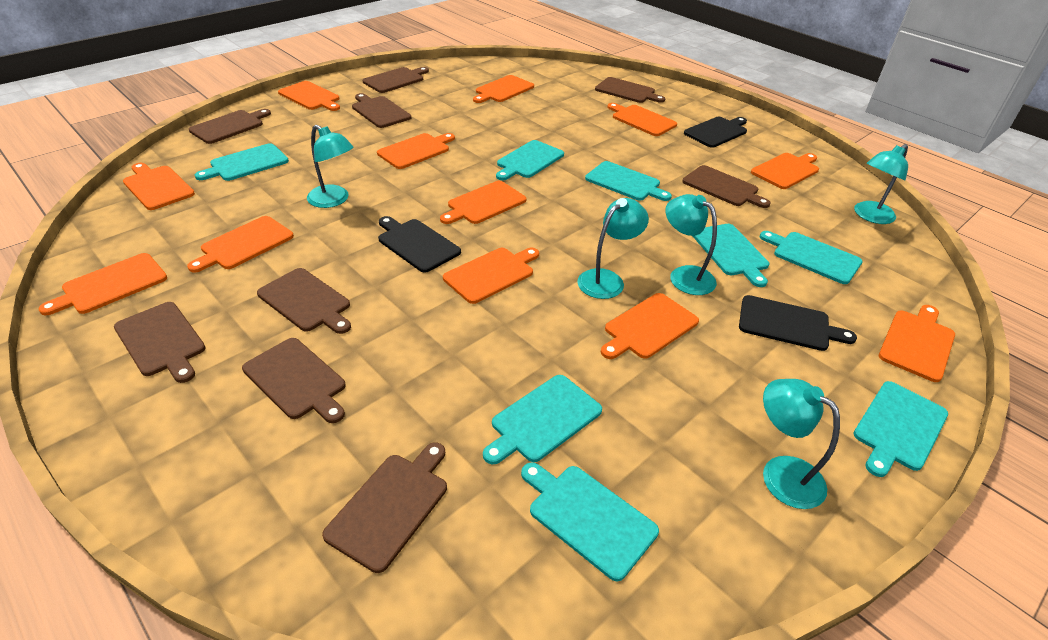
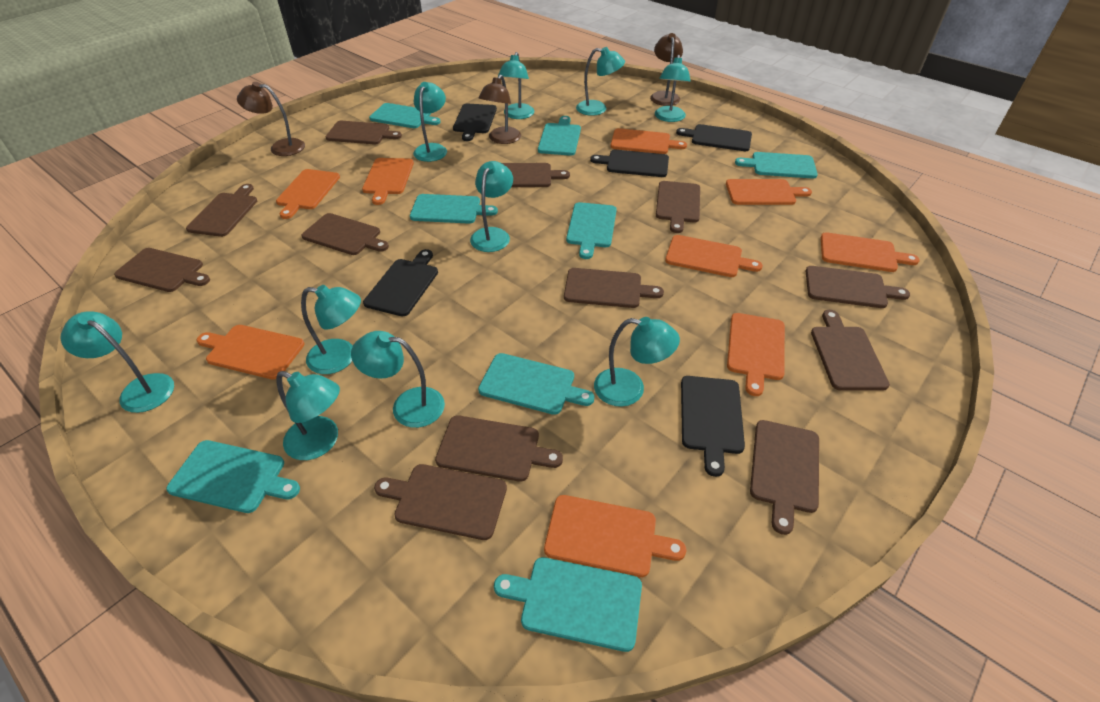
black cutting board: 3 -> 5
brown cutting board: 9 -> 12
brown lamp: 0 -> 3
orange cutting board: 12 -> 9
turquoise lamp: 5 -> 10

